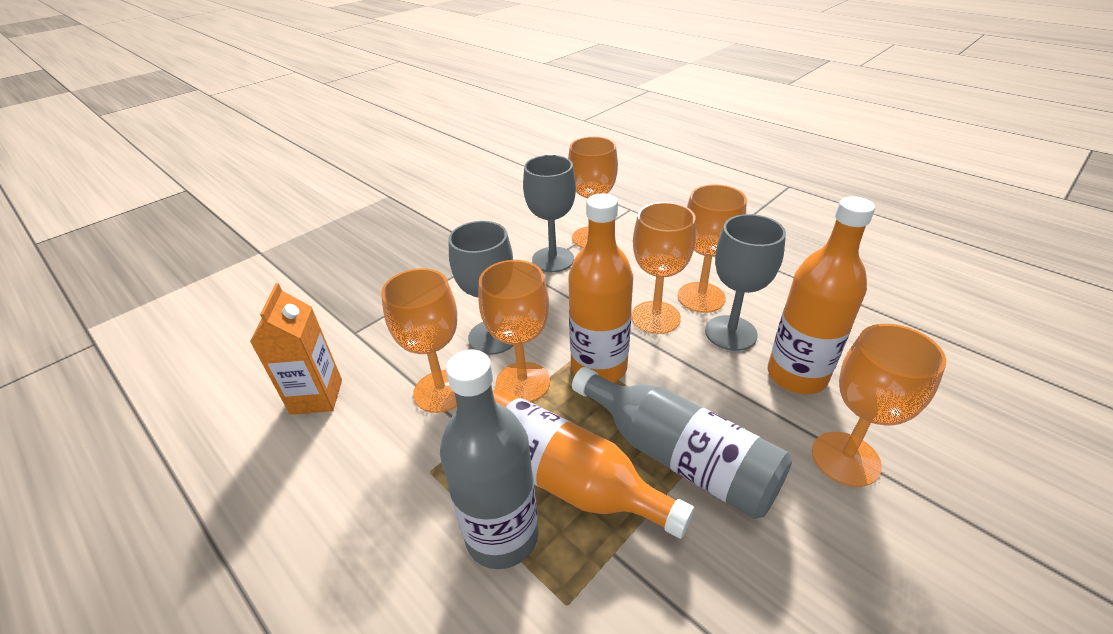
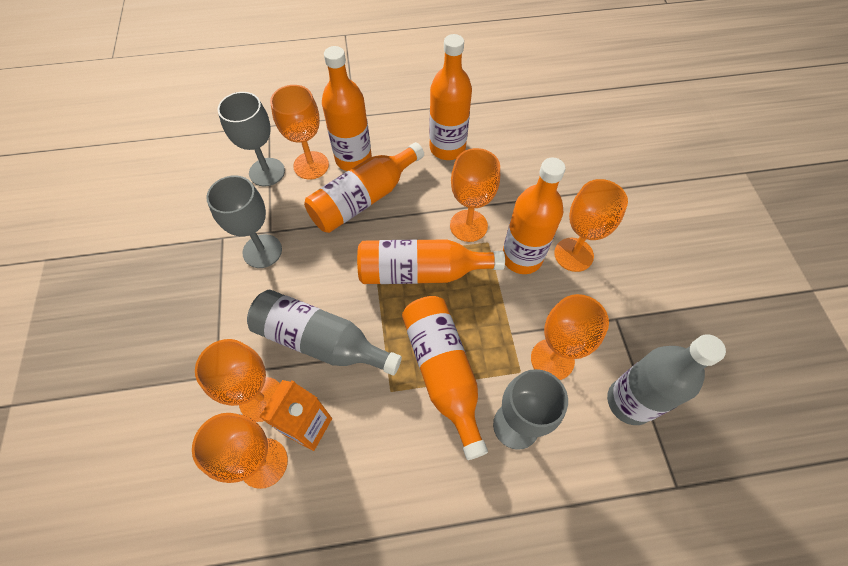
orange bottle: 3 -> 6

